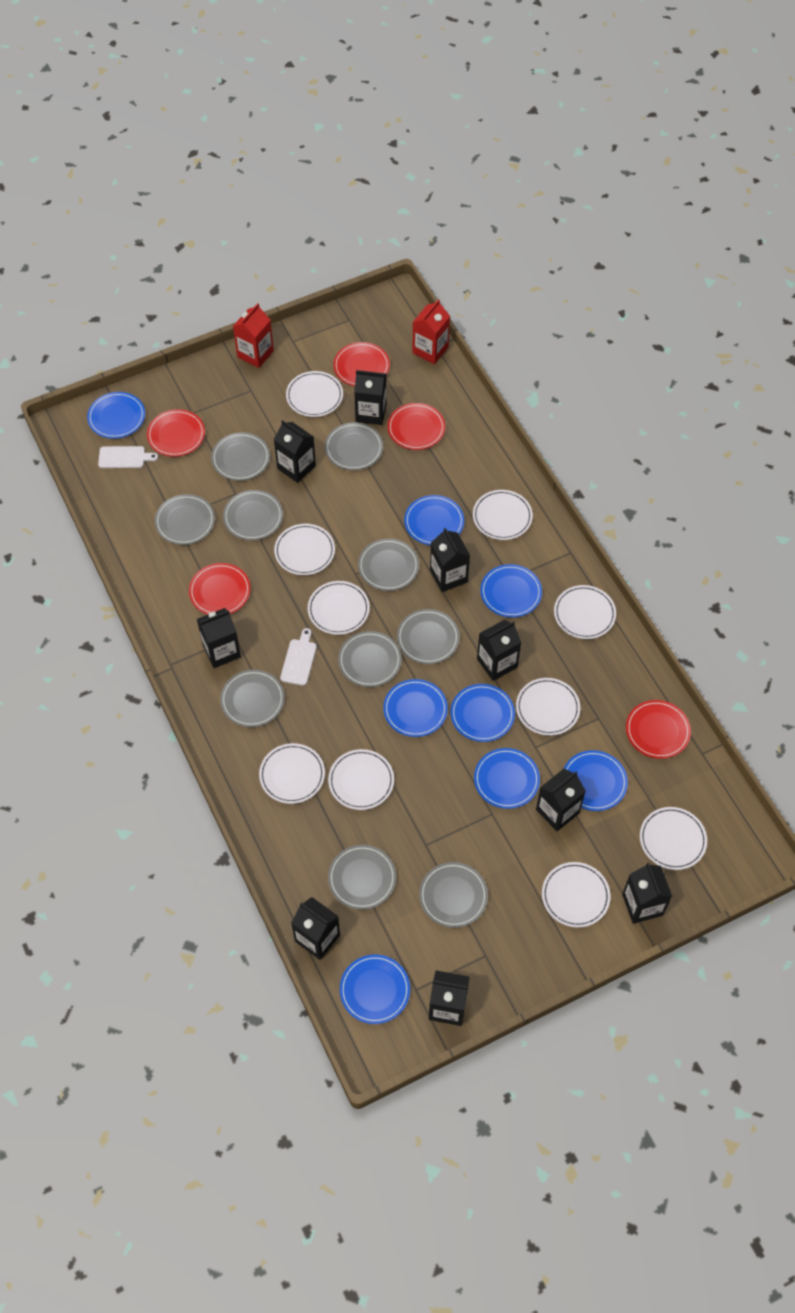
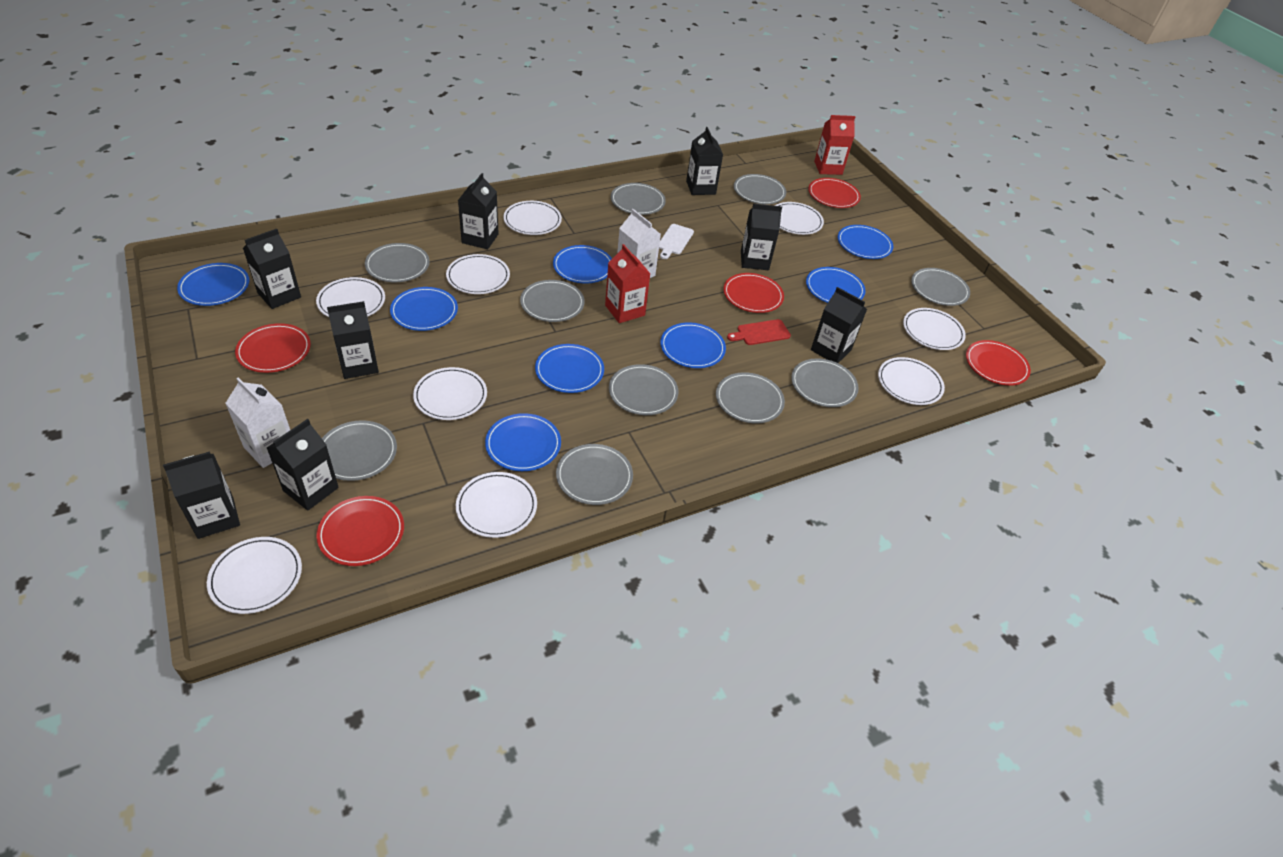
black carton: 9 -> 8
red cutting board: 0 -> 1
white carton: 0 -> 2
white cutting board: 2 -> 1
white plate: 10 -> 9

